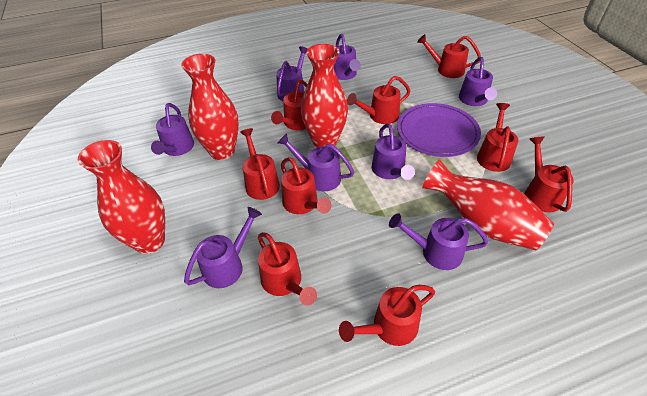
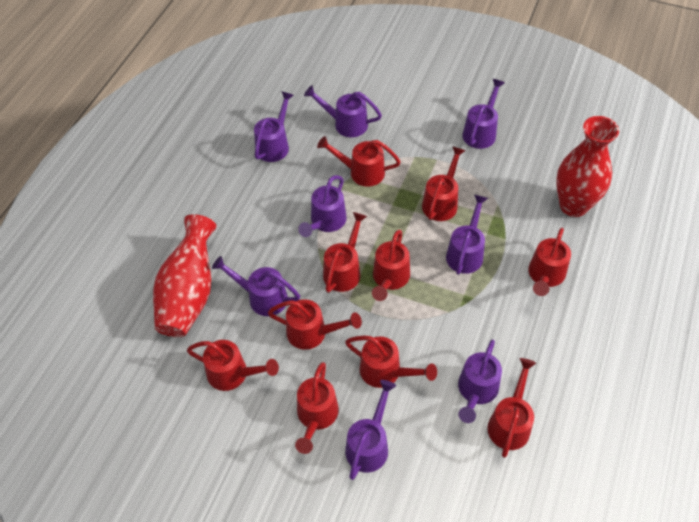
purple plate: 1 -> 0
red vase: 4 -> 2
red watering can: 9 -> 10

